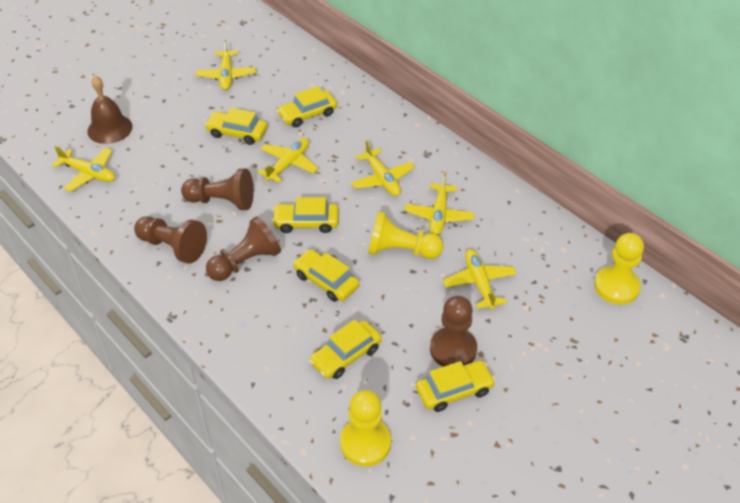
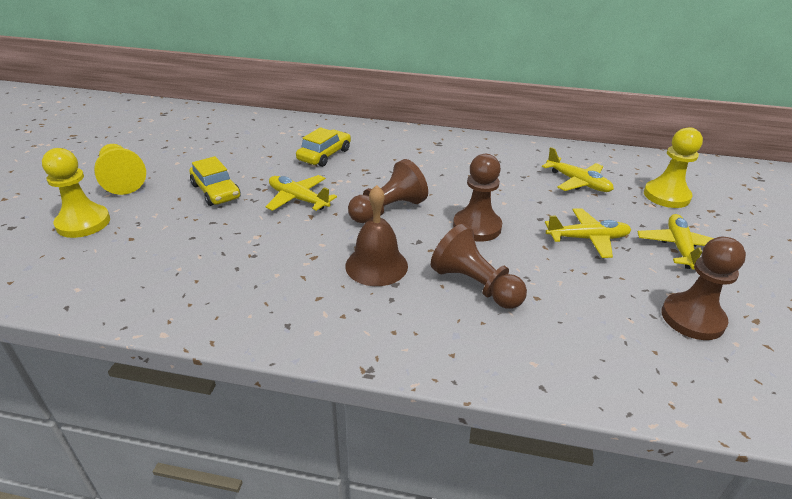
yellow car: 6 -> 2
yellow plane: 6 -> 4

